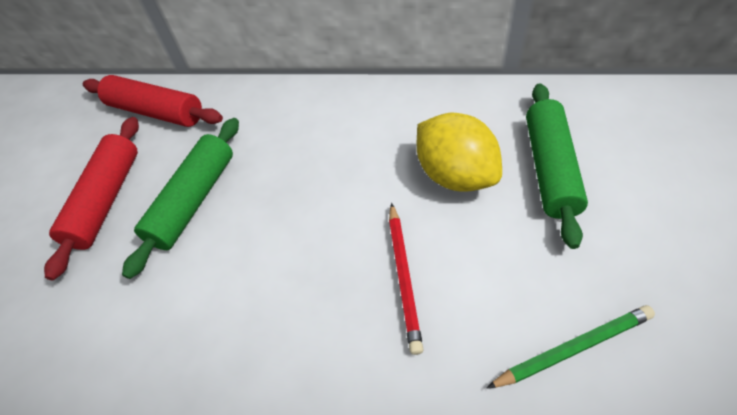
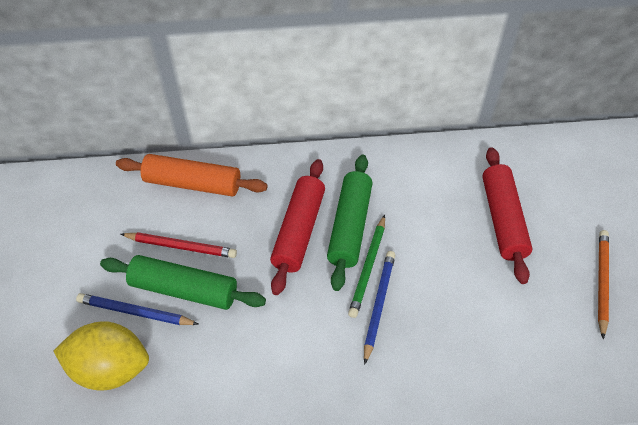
blue pencil: 0 -> 2
orange pencil: 0 -> 1
orange rolling pin: 0 -> 1

